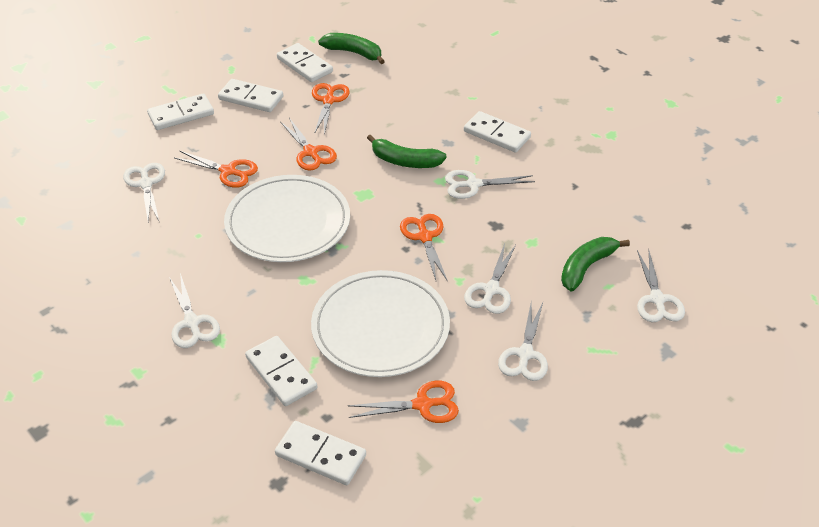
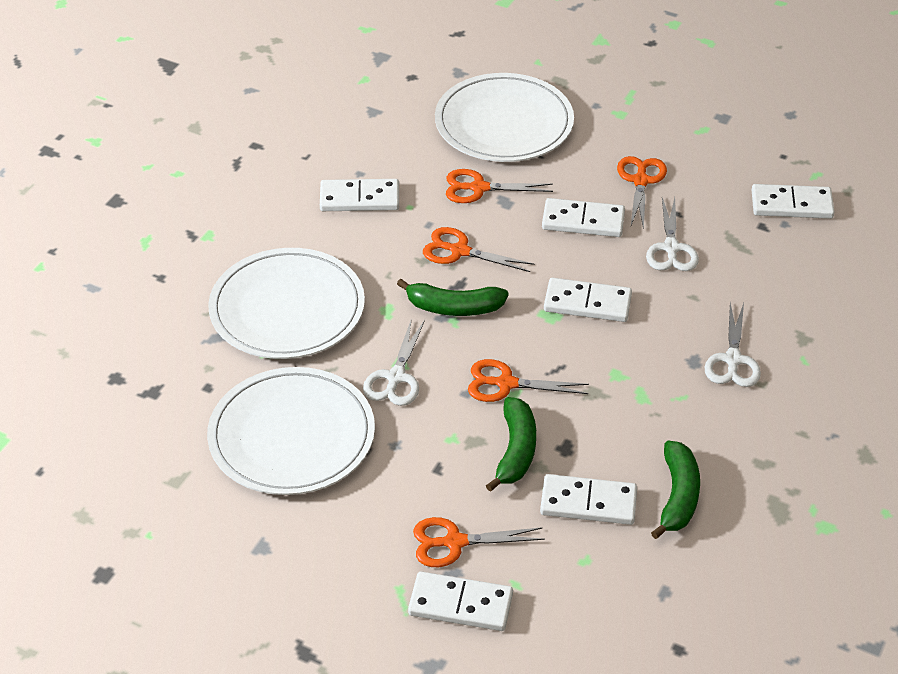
white plate: 2 -> 3
white scissors: 6 -> 3

